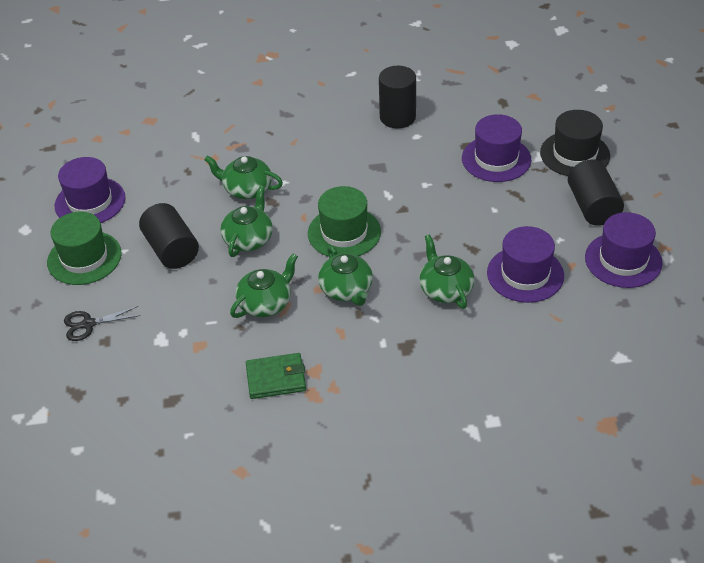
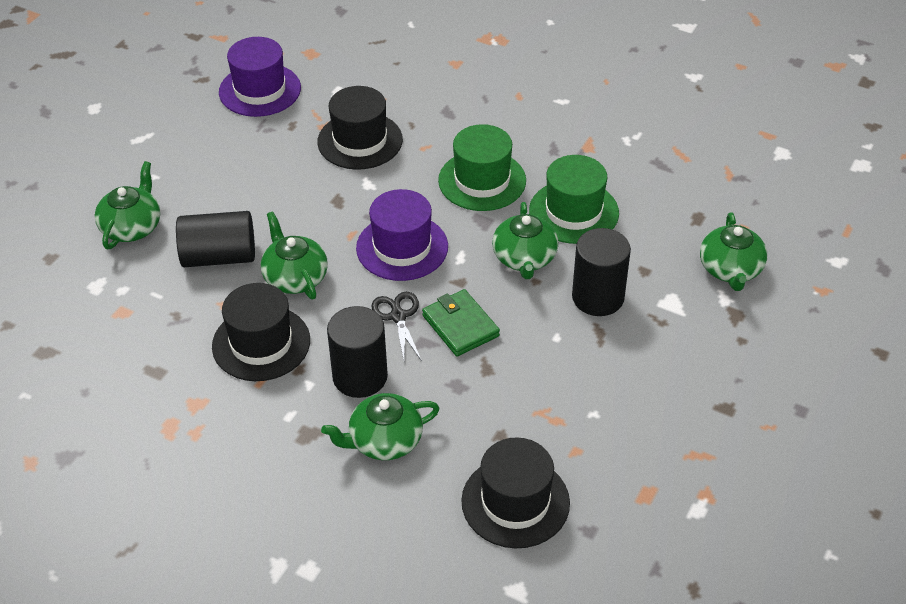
black hat: 1 -> 3
purple hat: 4 -> 2

